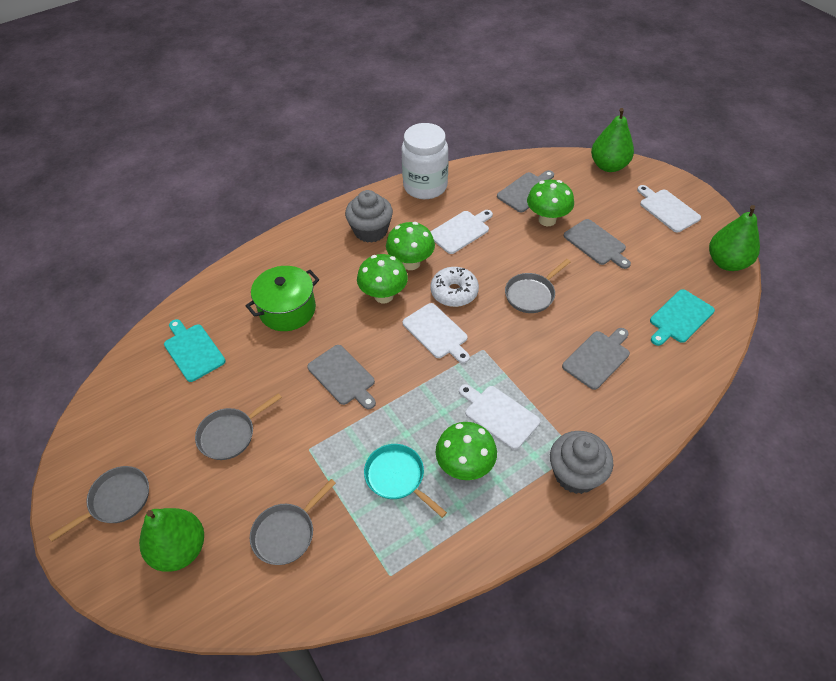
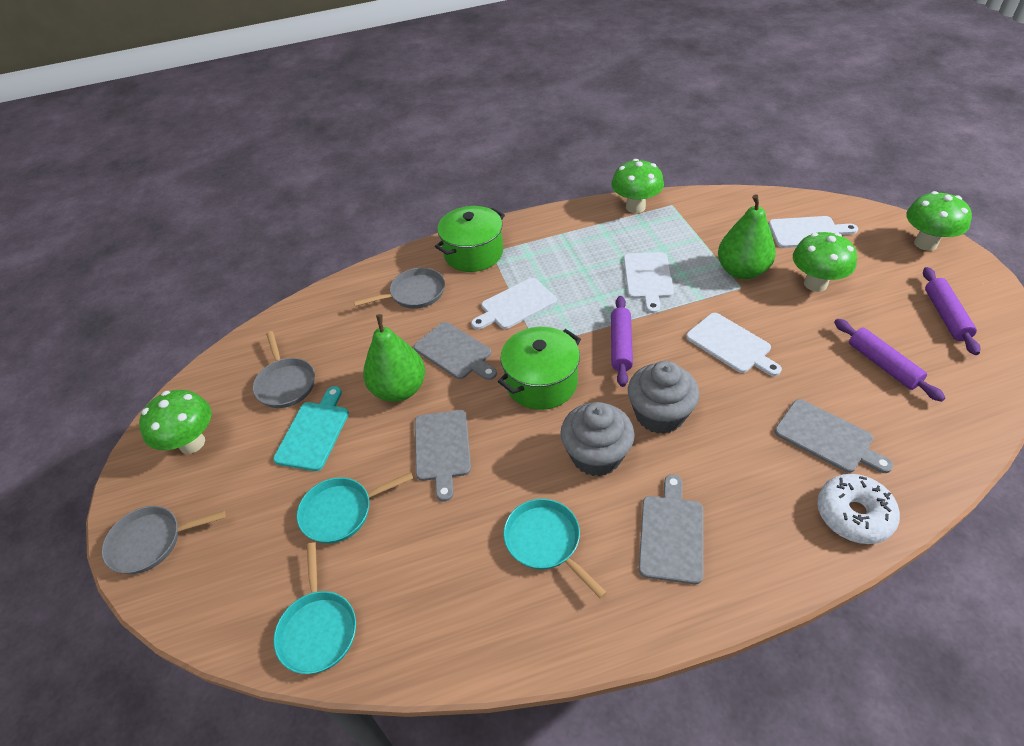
green pear: 3 -> 2
green pot: 1 -> 2
grey pan: 4 -> 3
purple rolling pin: 0 -> 3
turquoise cutting board: 2 -> 1
turquoise pan: 1 -> 3
white jar: 1 -> 0

